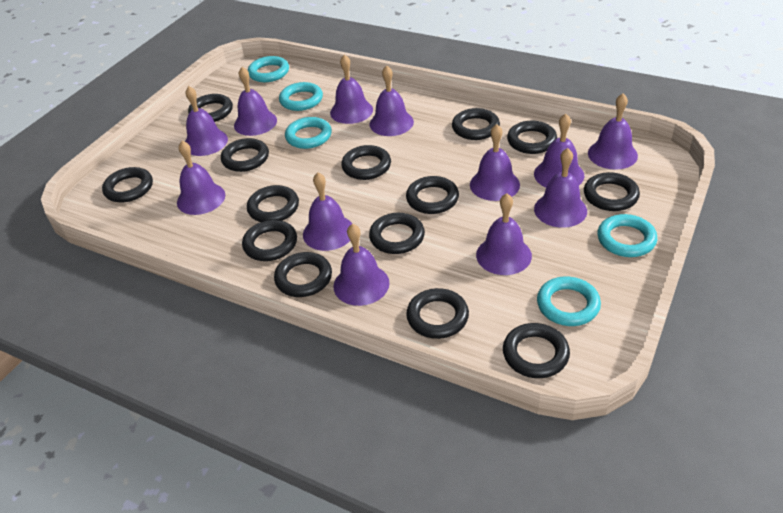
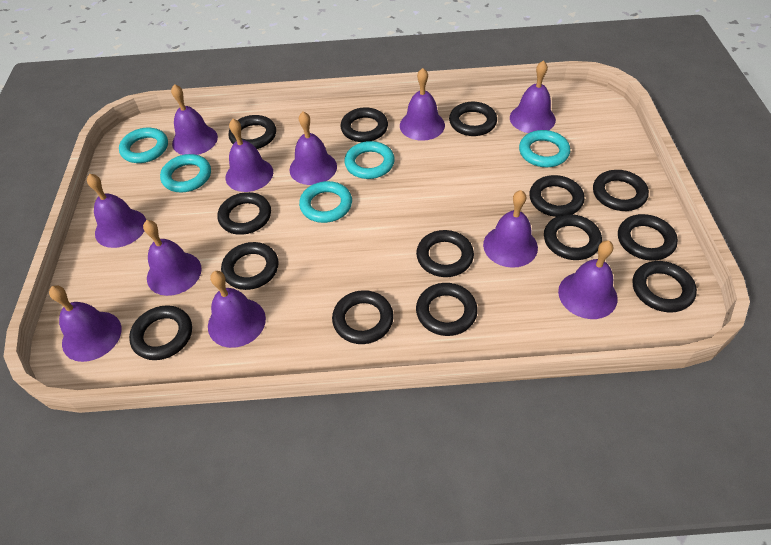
purple bell: 12 -> 11

